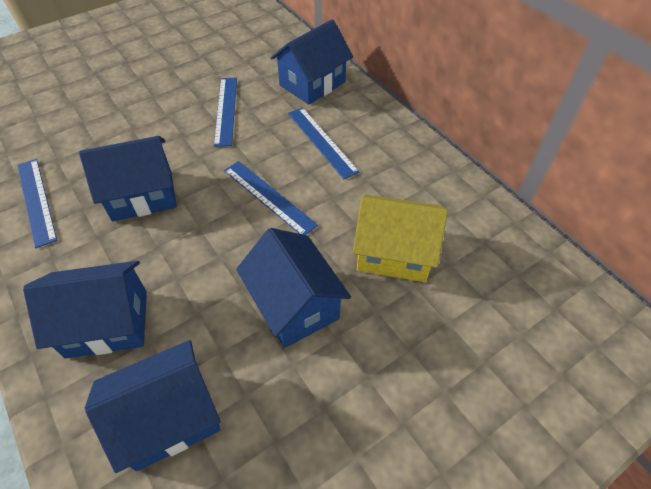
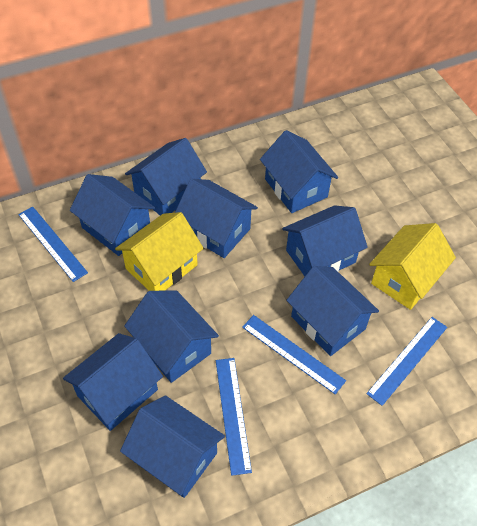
blue house: 5 -> 9
yellow house: 1 -> 2

